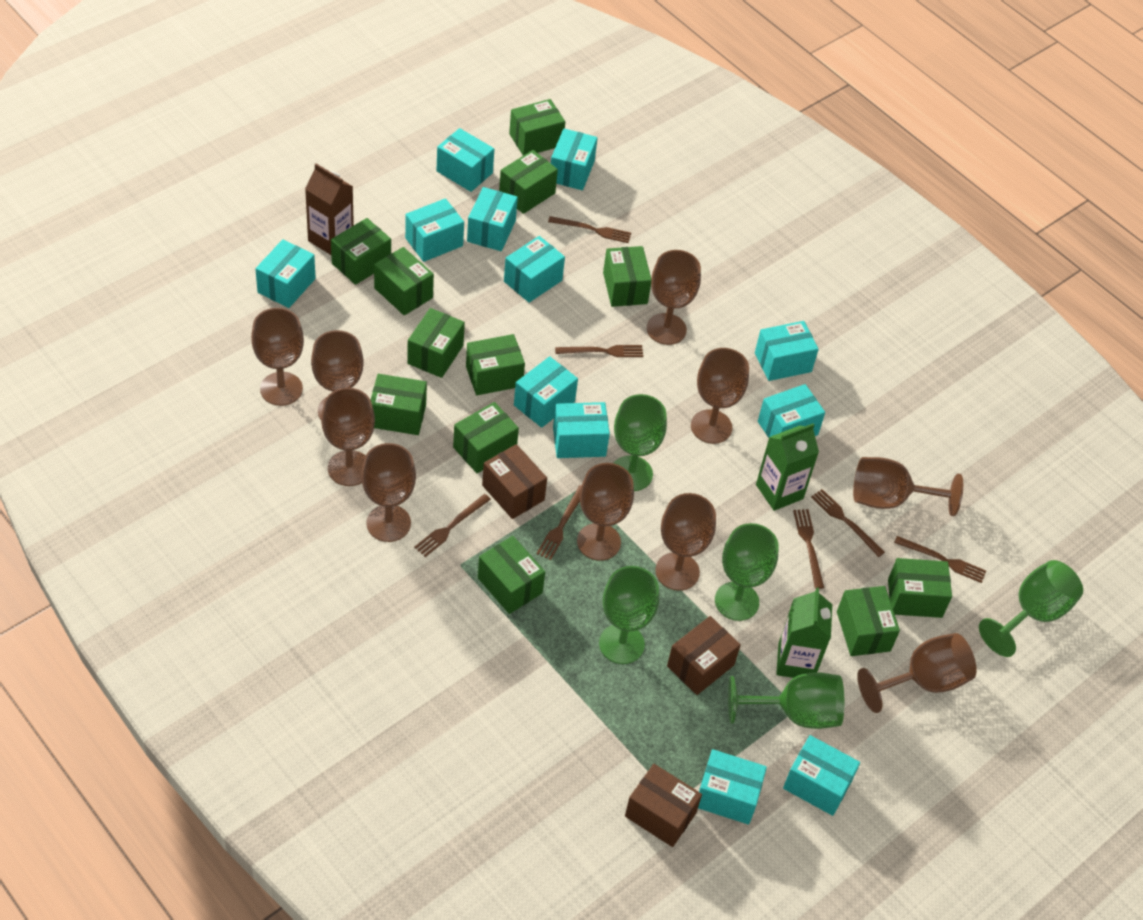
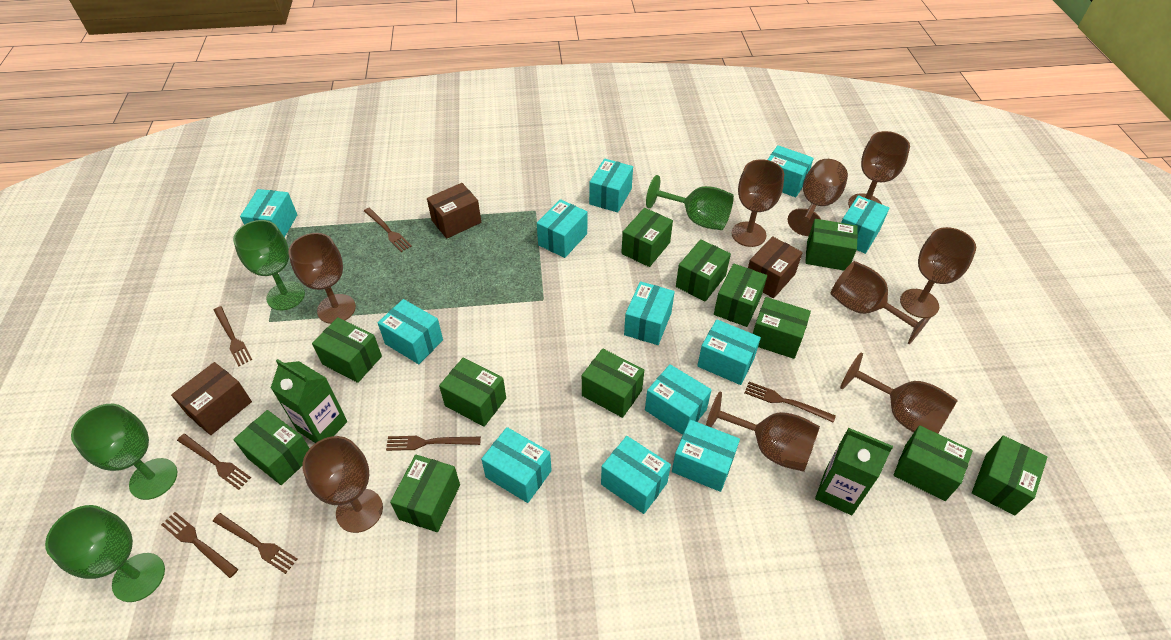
brown carton: 1 -> 0
brown goblet: 10 -> 9
green goblet: 5 -> 4

